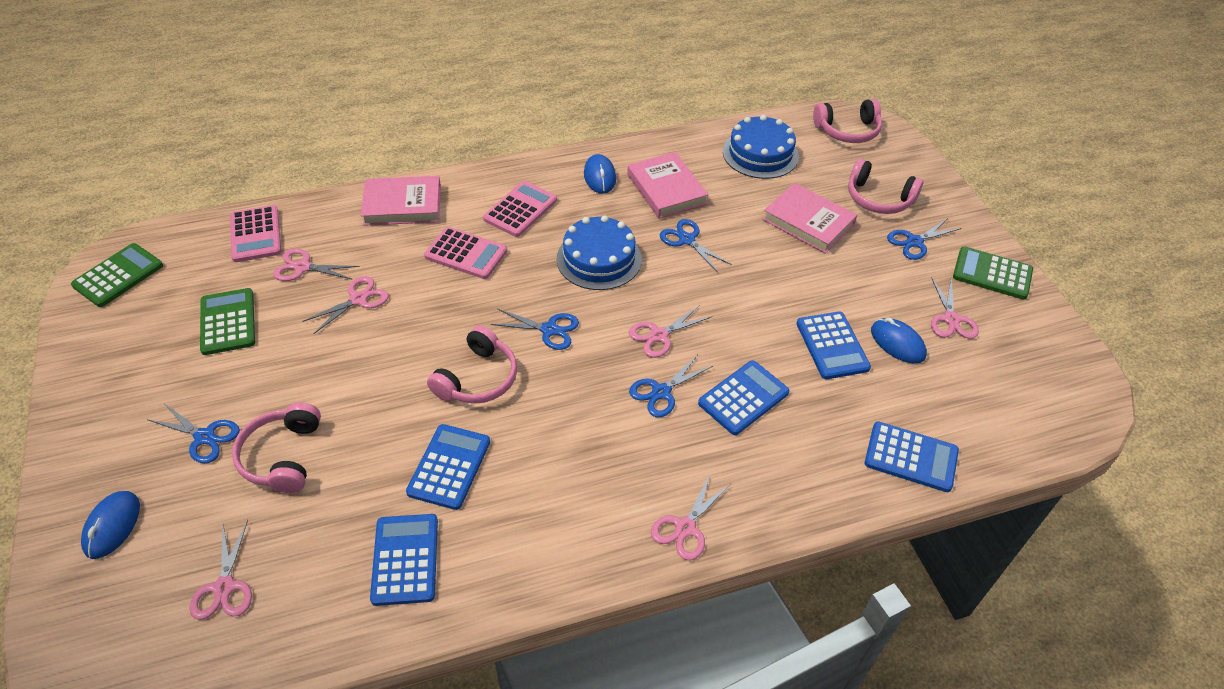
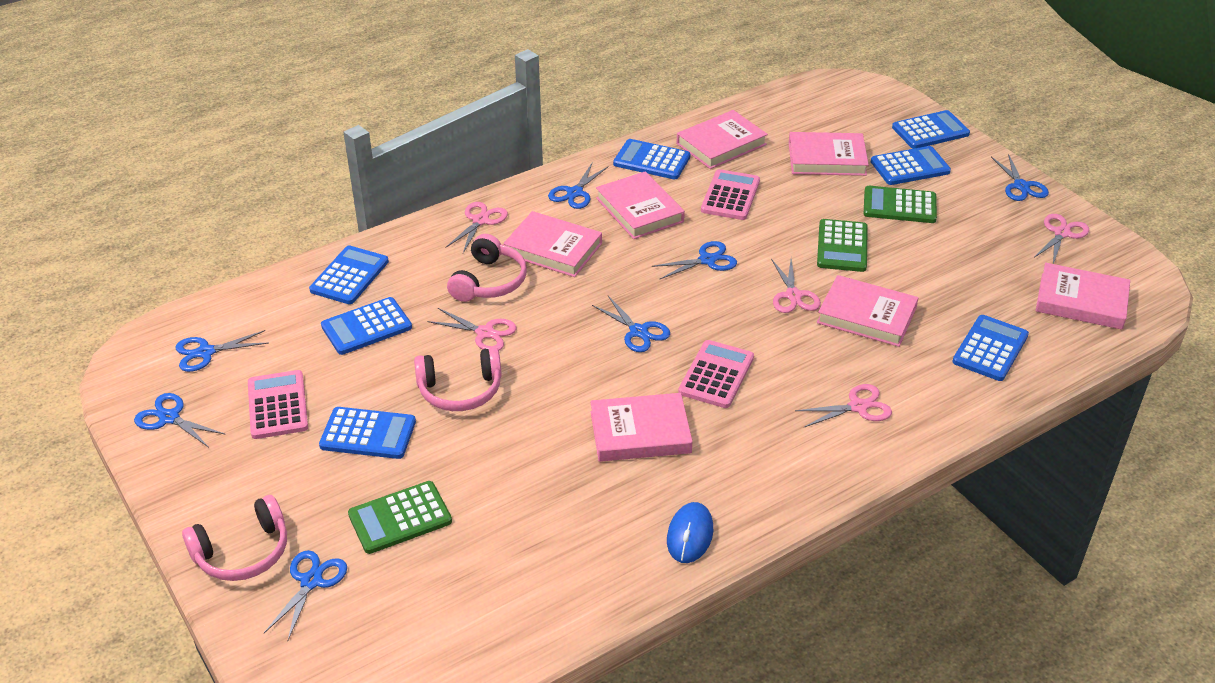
blue cake: 2 -> 0
blue calculator: 5 -> 7
blue mouse: 3 -> 1
blue scissors: 5 -> 7
pink book: 3 -> 7
pink headphones: 4 -> 3
pink scissors: 6 -> 5

